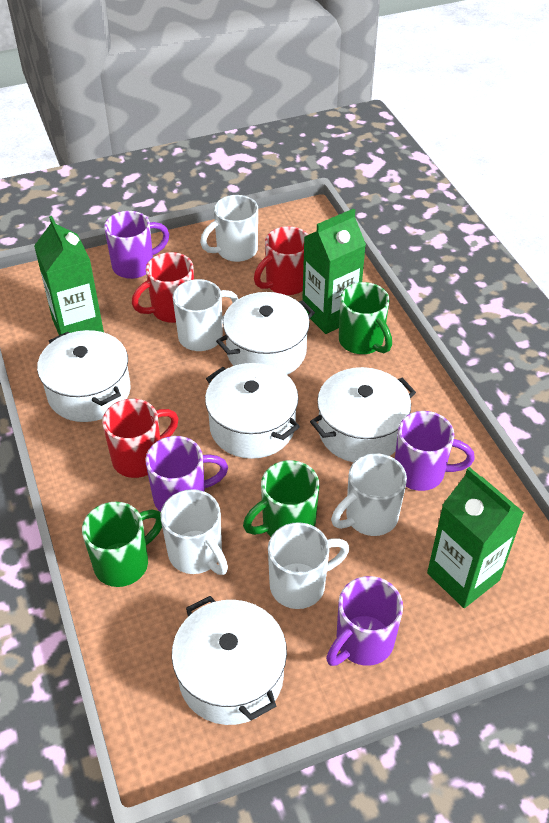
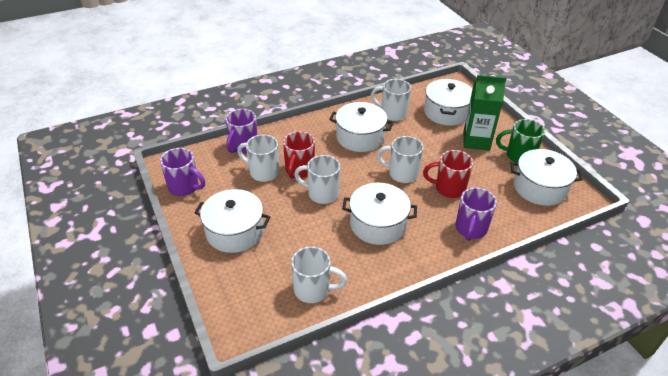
green carton: 3 -> 1
green mug: 3 -> 1
purple mug: 4 -> 3
red mug: 3 -> 2

